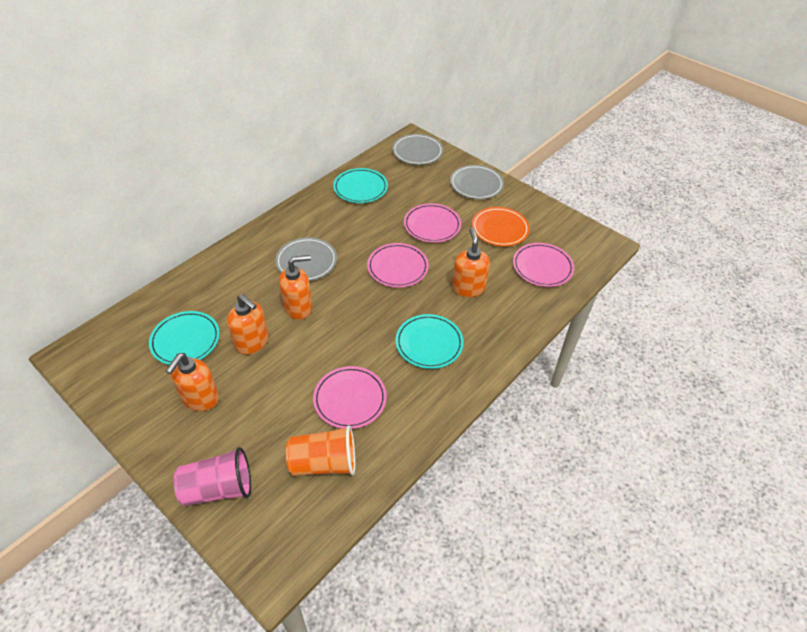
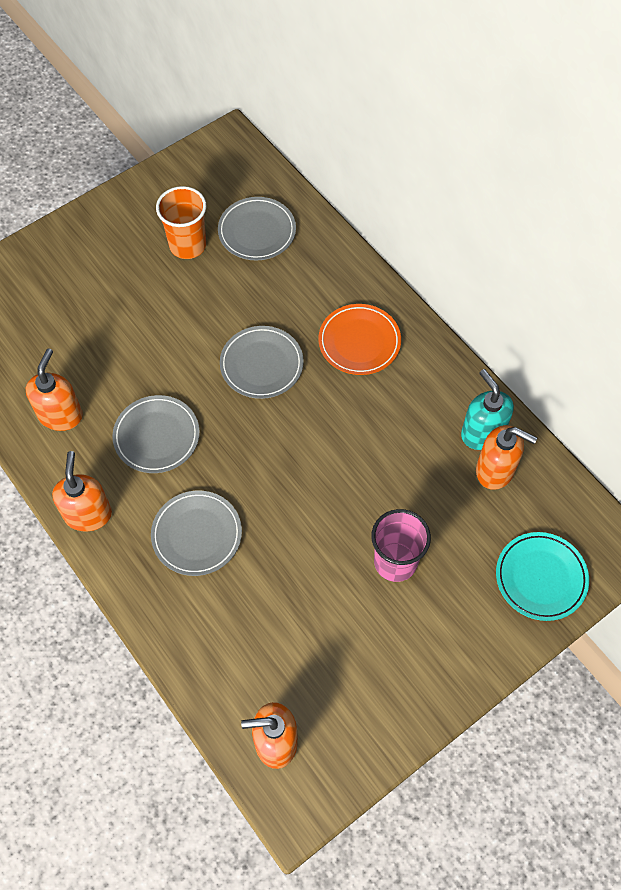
grey plate: 3 -> 4
pink plate: 4 -> 0
turquoise plate: 3 -> 1
turquoise soap dispenser: 0 -> 1

